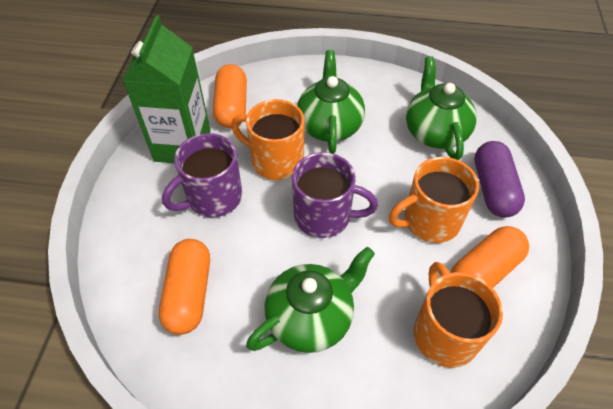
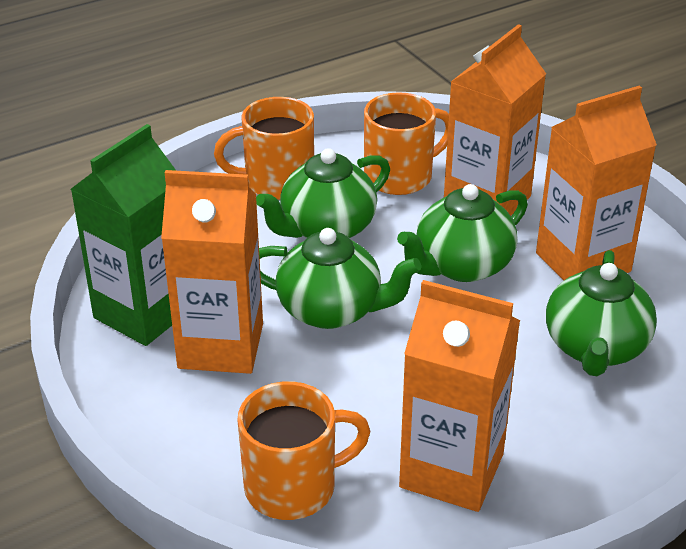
green teapot: 3 -> 4
orange capsule: 3 -> 0
orange carton: 0 -> 4
purple capsule: 1 -> 0
purple mug: 2 -> 0

